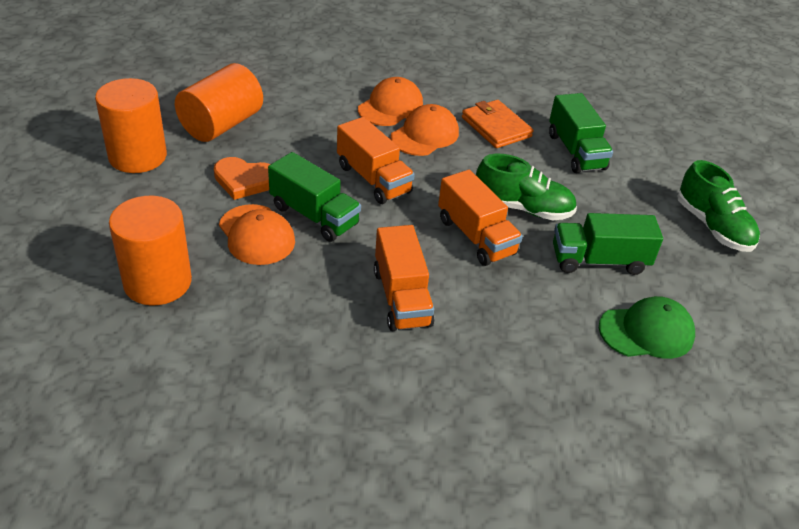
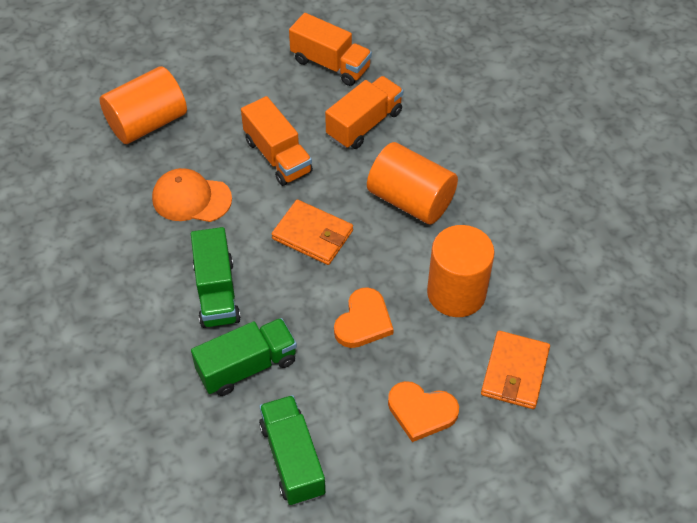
green cap: 1 -> 0
green shoe: 2 -> 0
orange cap: 3 -> 1
orange heart: 1 -> 2
orange wallet: 1 -> 2

